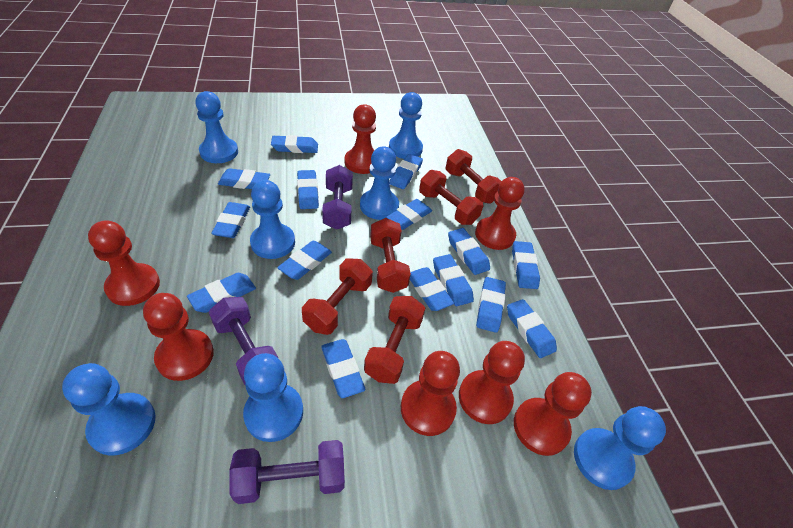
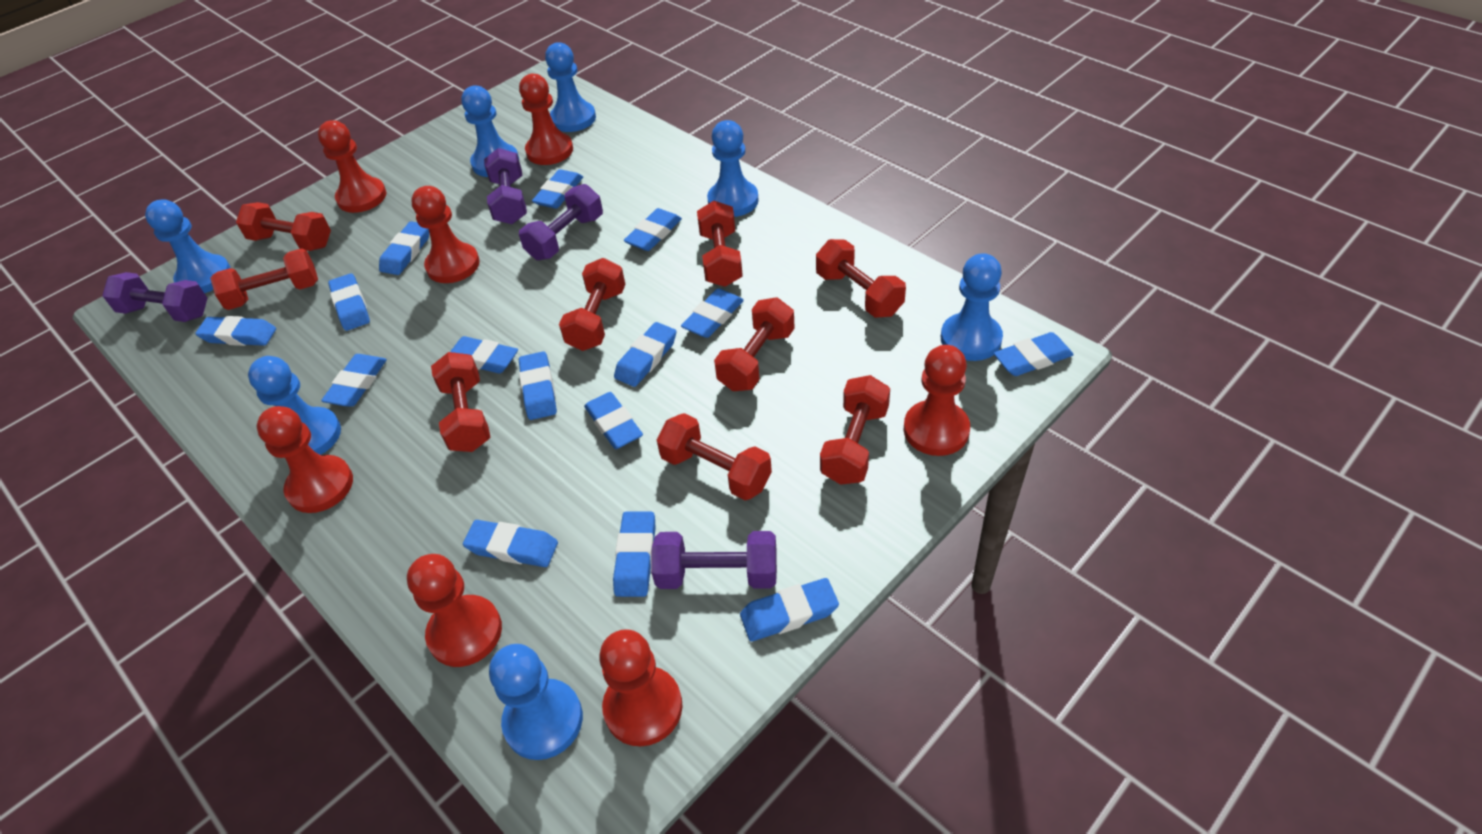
purple dumbbell: 3 -> 4
red dumbbell: 5 -> 9

